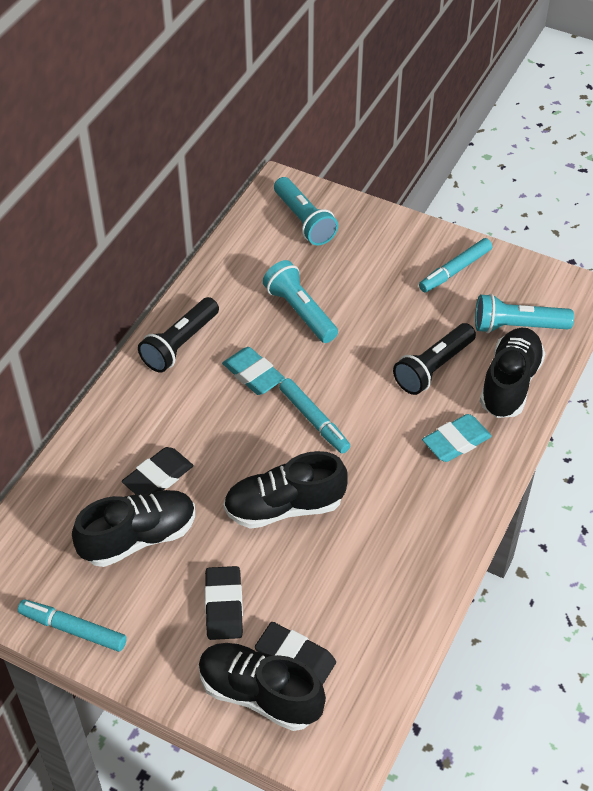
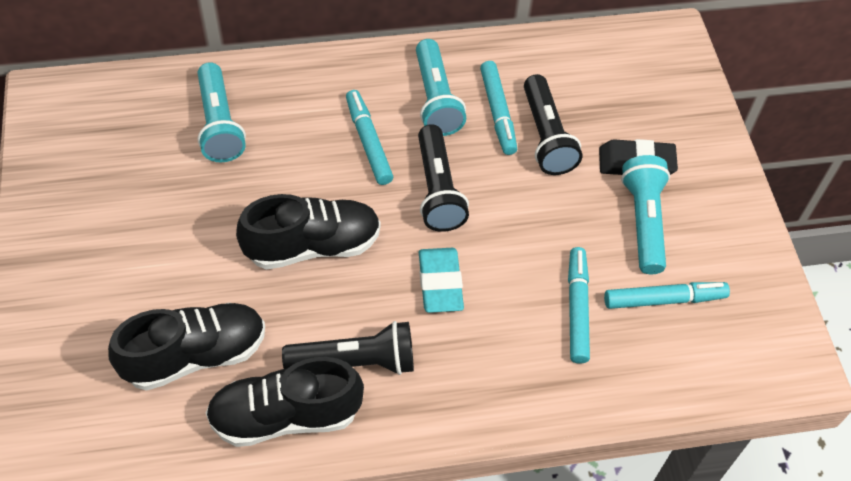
black eraser: 3 -> 1
black flashlight: 2 -> 3
black shoe: 4 -> 3
turquoise eraser: 2 -> 1
turquoise marker: 3 -> 4

